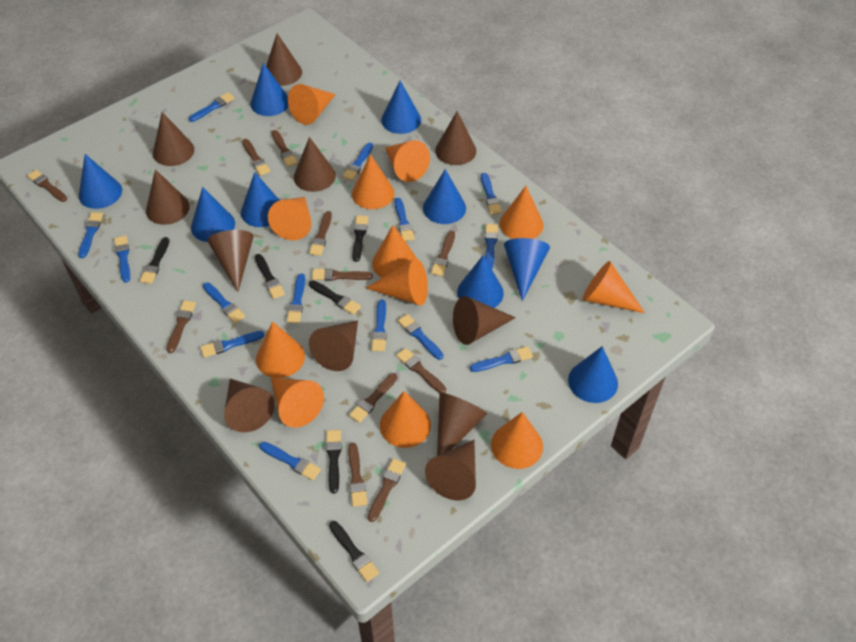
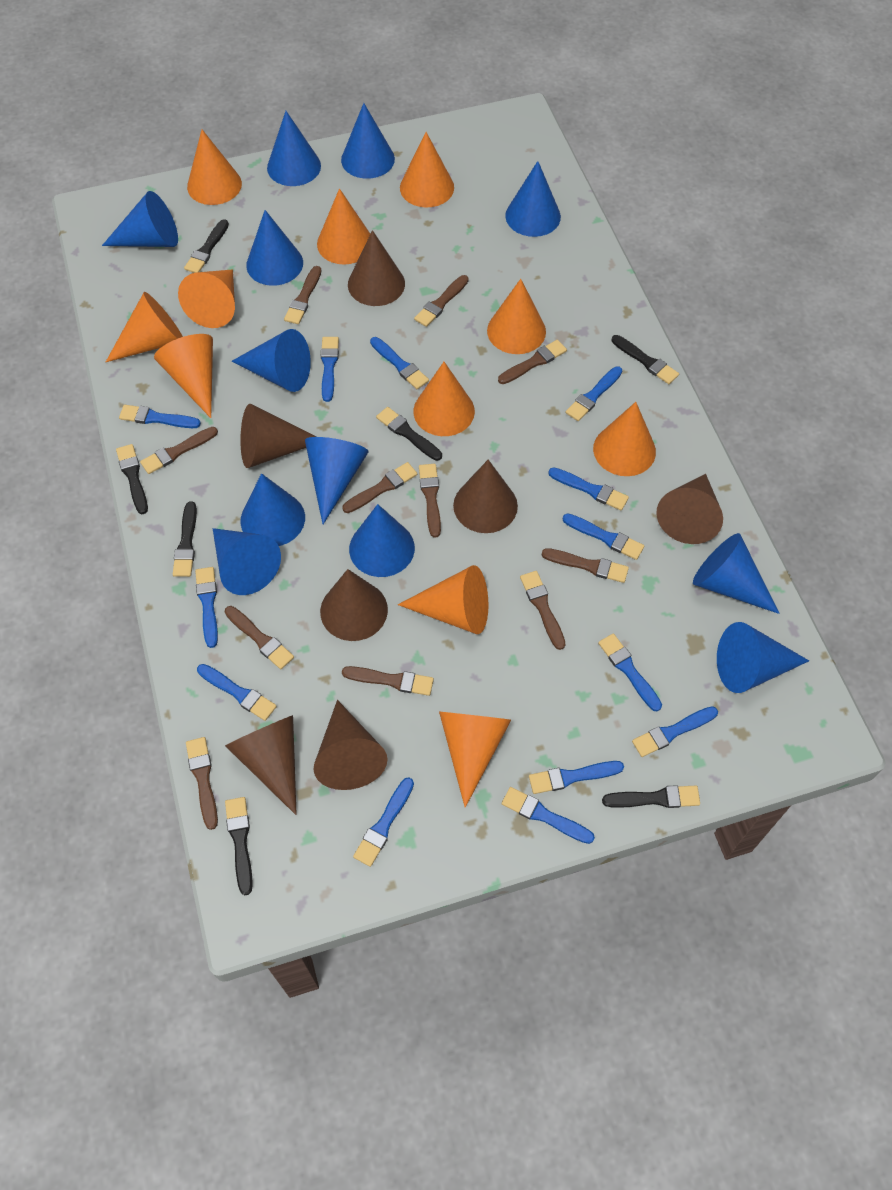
black brush: 6 -> 7
blue brush: 14 -> 13
blue cone: 9 -> 12
brown cone: 11 -> 7
orange cone: 12 -> 11

